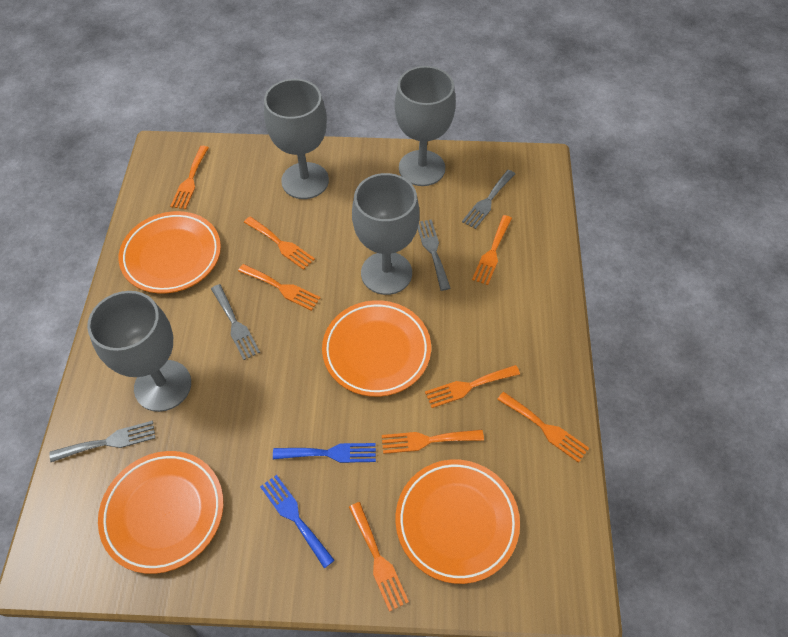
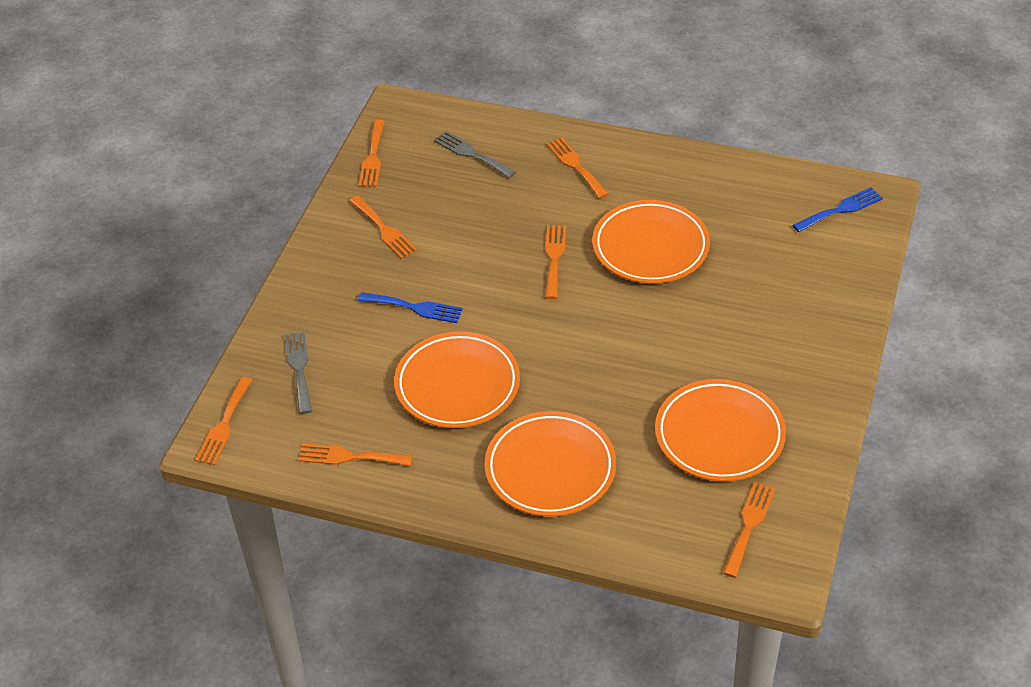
grey fork: 4 -> 2
grey goblet: 4 -> 0
orange fork: 8 -> 7

